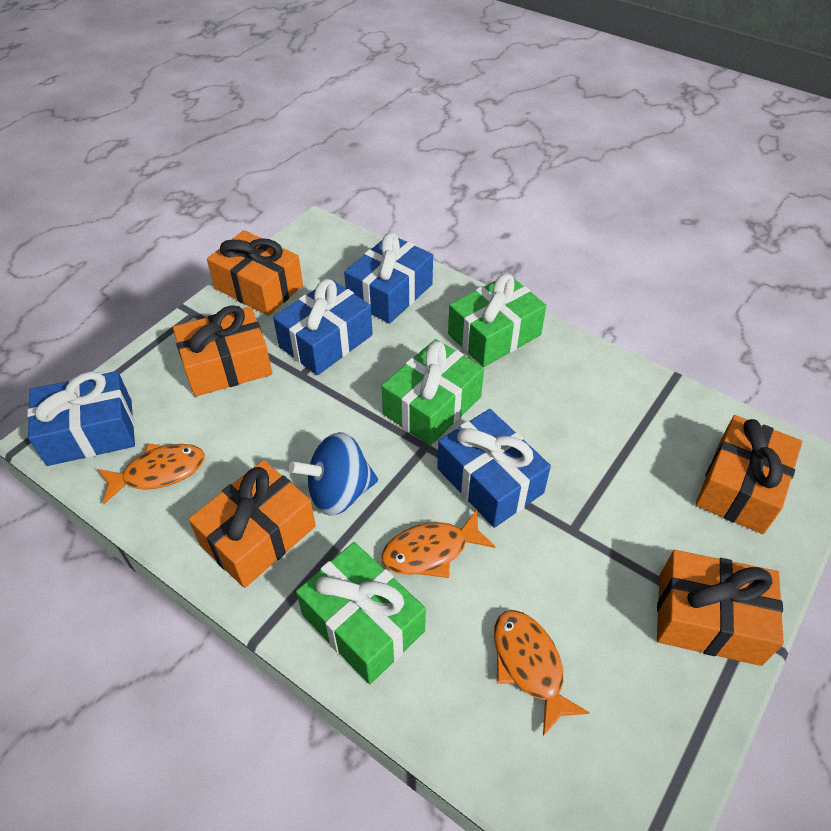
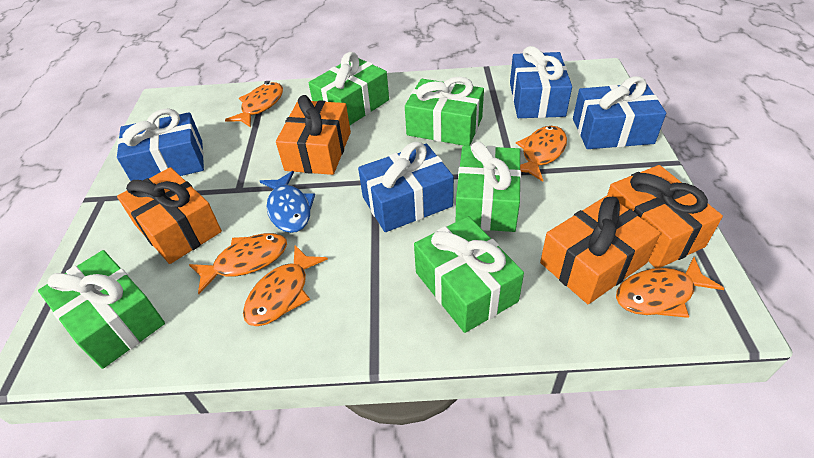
blue fish: 0 -> 1
blue spinning top: 1 -> 0
green gift: 3 -> 5
orange fish: 3 -> 5
orange gift: 5 -> 4

